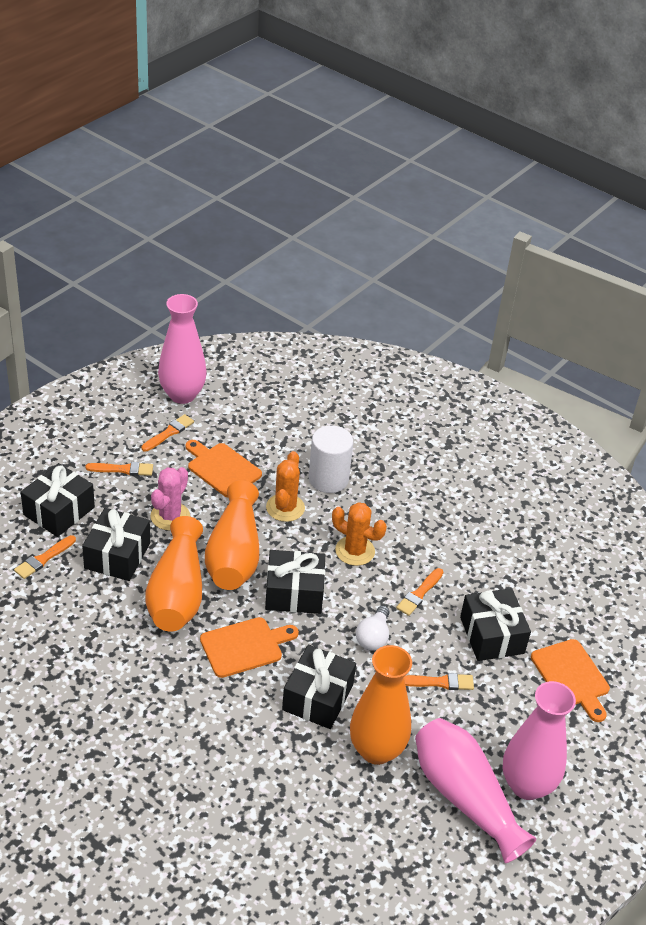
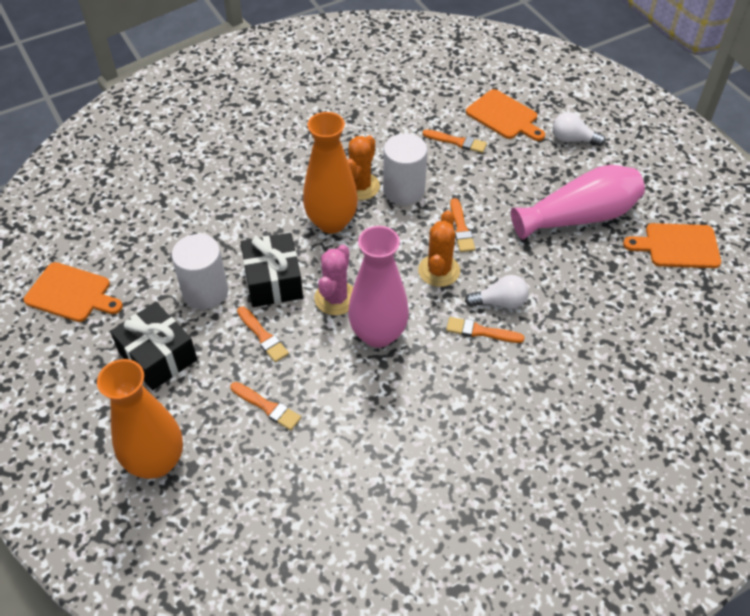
black gift: 5 -> 2
orange vase: 3 -> 2
pink vase: 3 -> 2
white cylinder: 1 -> 2
white light bulb: 1 -> 2

